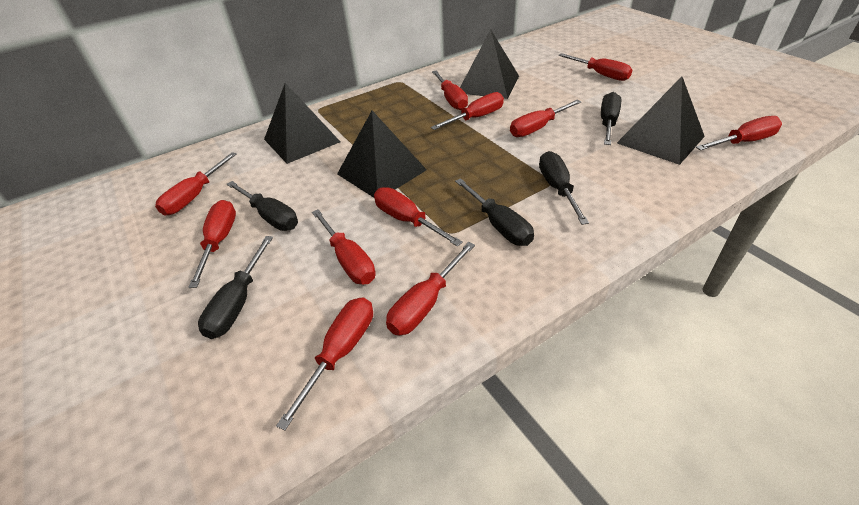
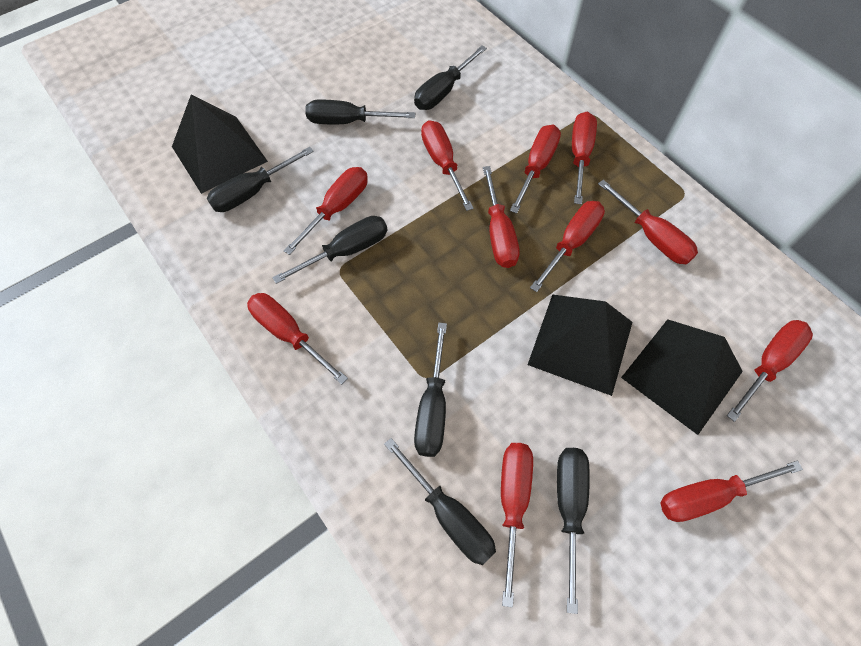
black pyramid: 4 -> 3
black screwdriver: 5 -> 7

